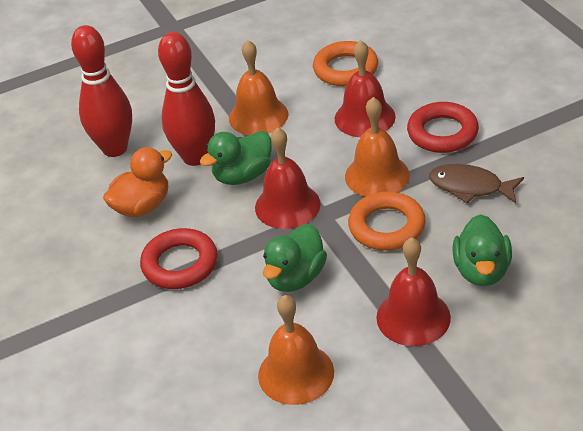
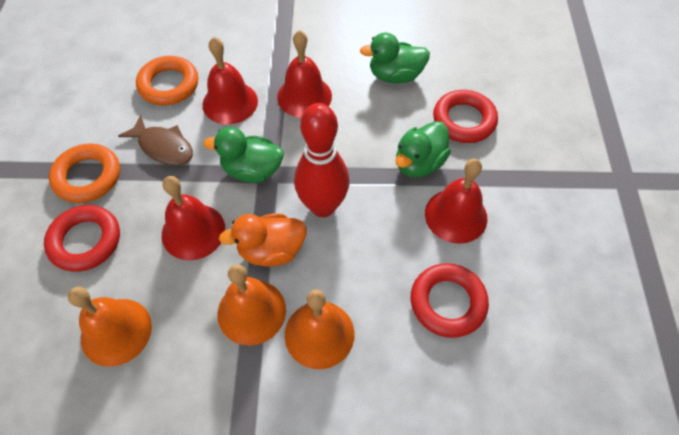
red bell: 3 -> 4
red bowling pin: 2 -> 1
red ring: 2 -> 3

